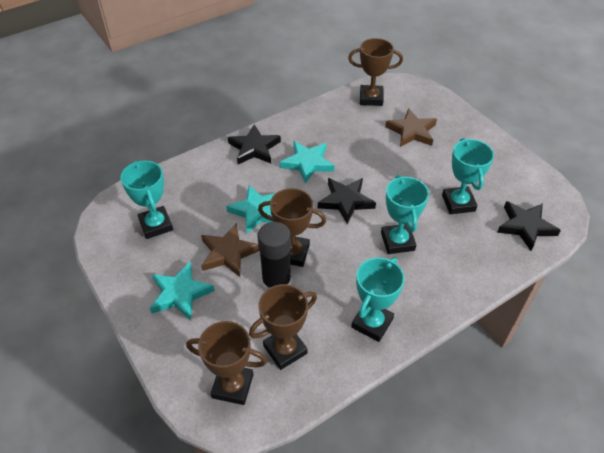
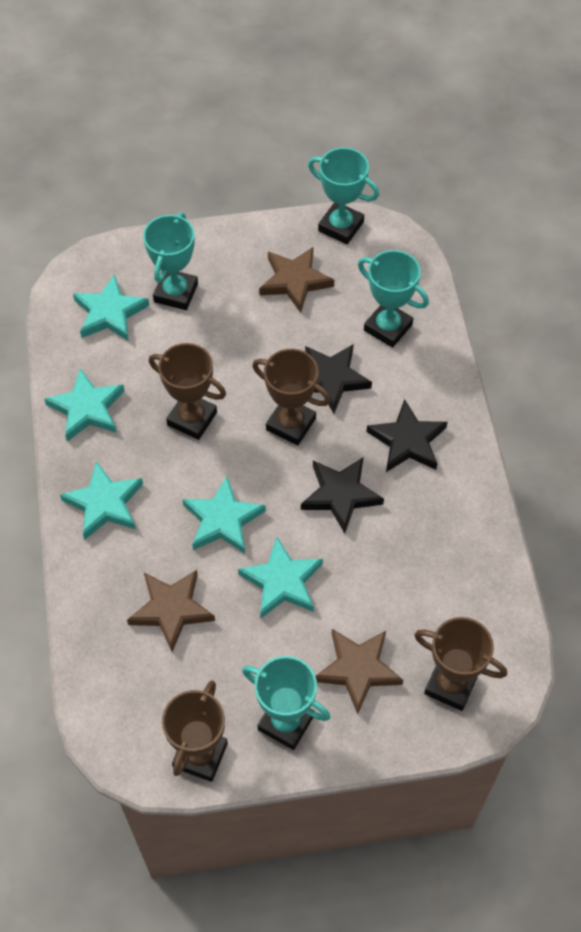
black glue stick: 1 -> 0
brown star: 2 -> 3
turquoise star: 3 -> 5

